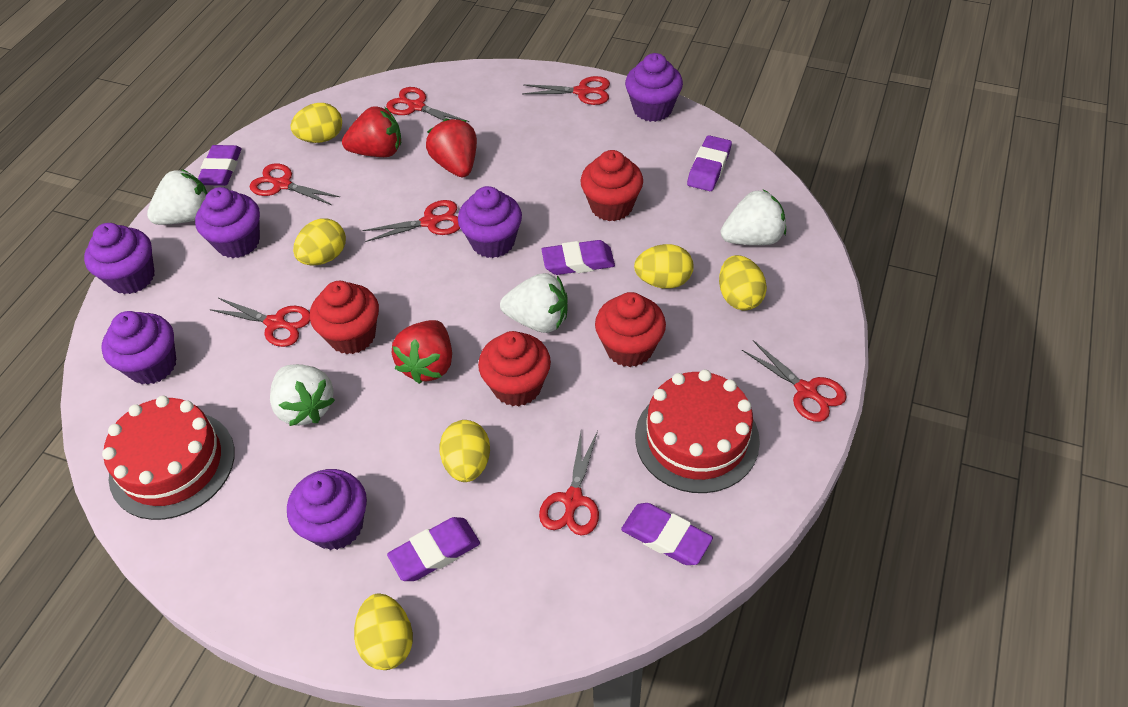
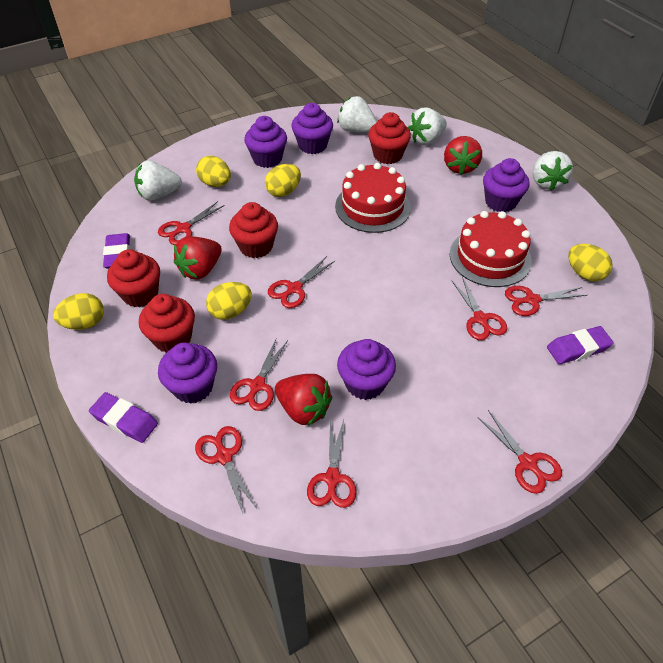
purple cupcake: 6 -> 5
purple eraser: 5 -> 3
red scissors: 7 -> 8
yellow egg: 6 -> 5

